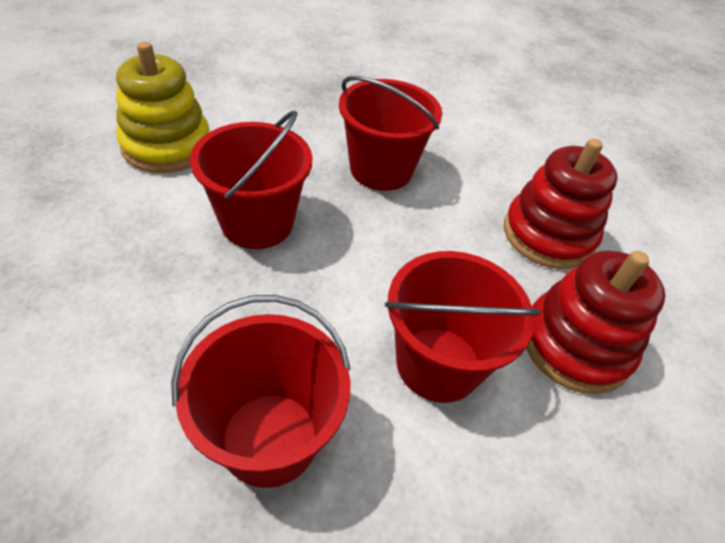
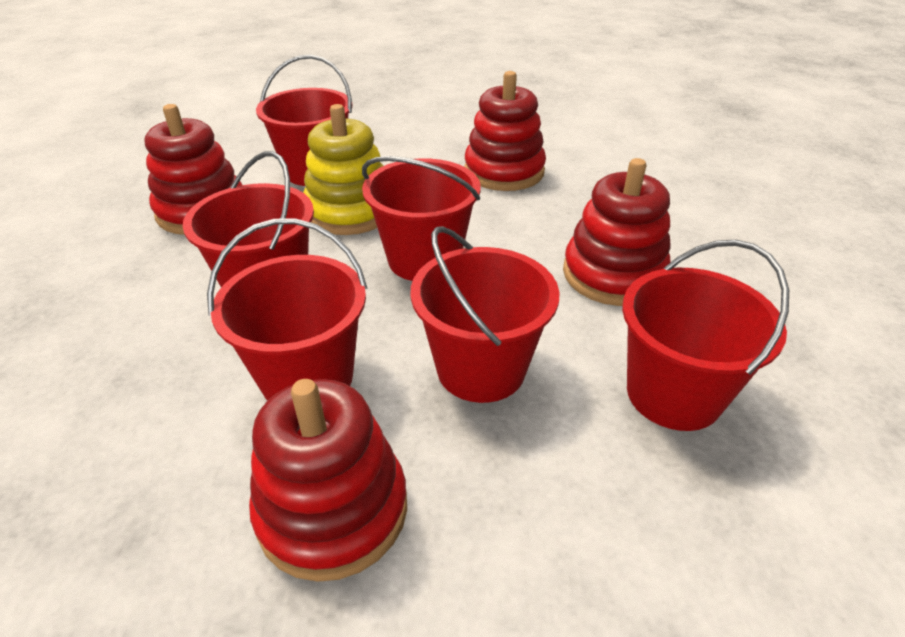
red bucket: 4 -> 6
red stacking toy: 2 -> 4

